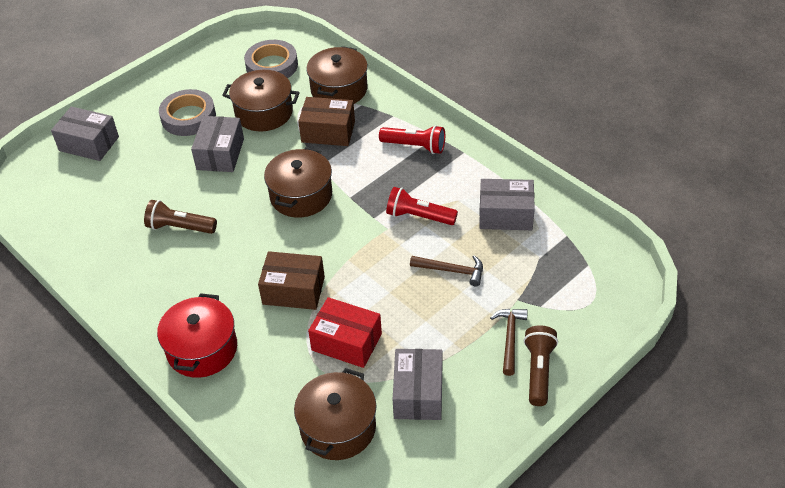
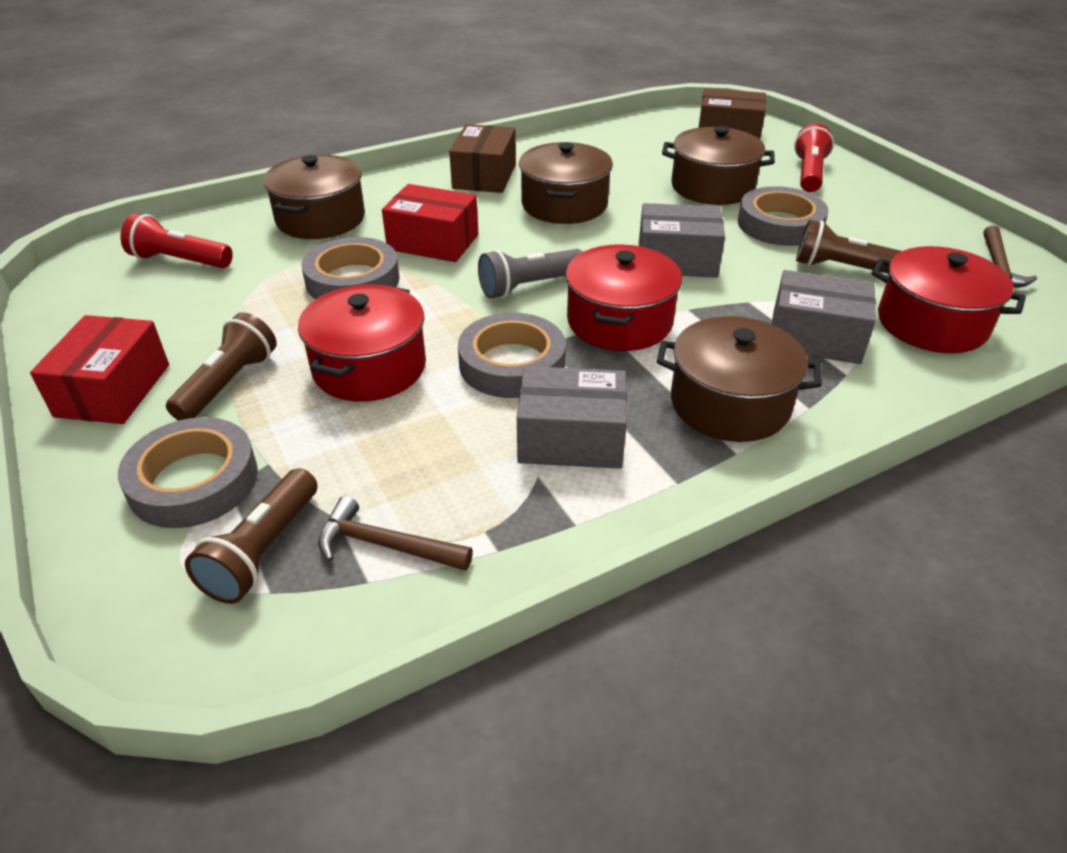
brown flashlight: 2 -> 3
grey box: 4 -> 3
grey flashlight: 0 -> 1
grey tape: 2 -> 4
red box: 1 -> 2
red pot: 1 -> 3

